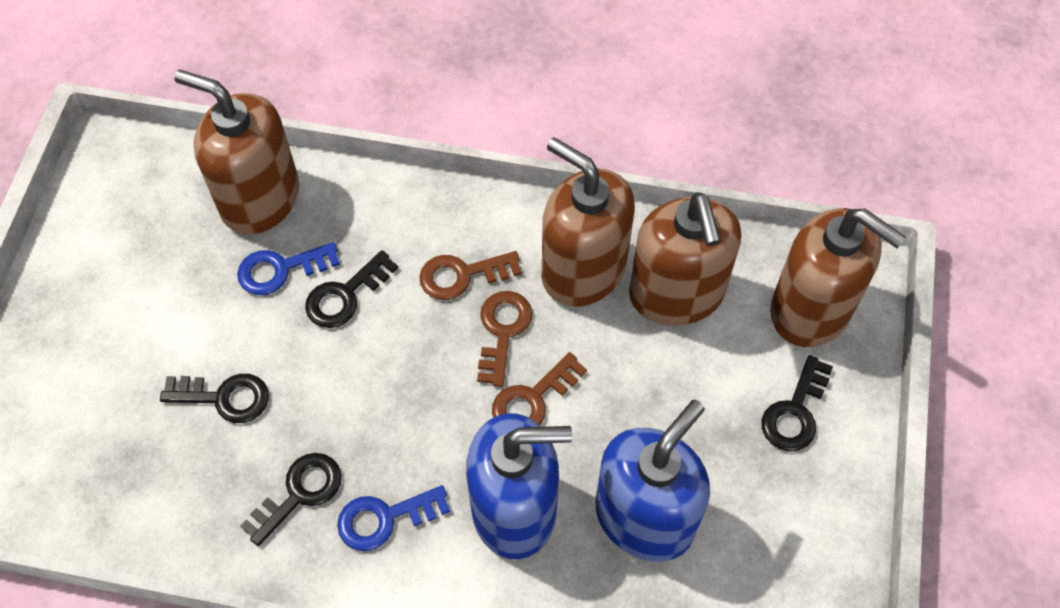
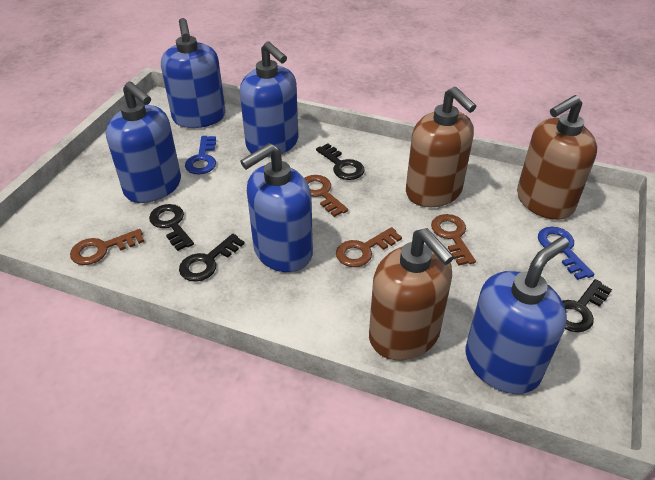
blue soap dispenser: 2 -> 5
brown key: 3 -> 4
brown soap dispenser: 4 -> 3

